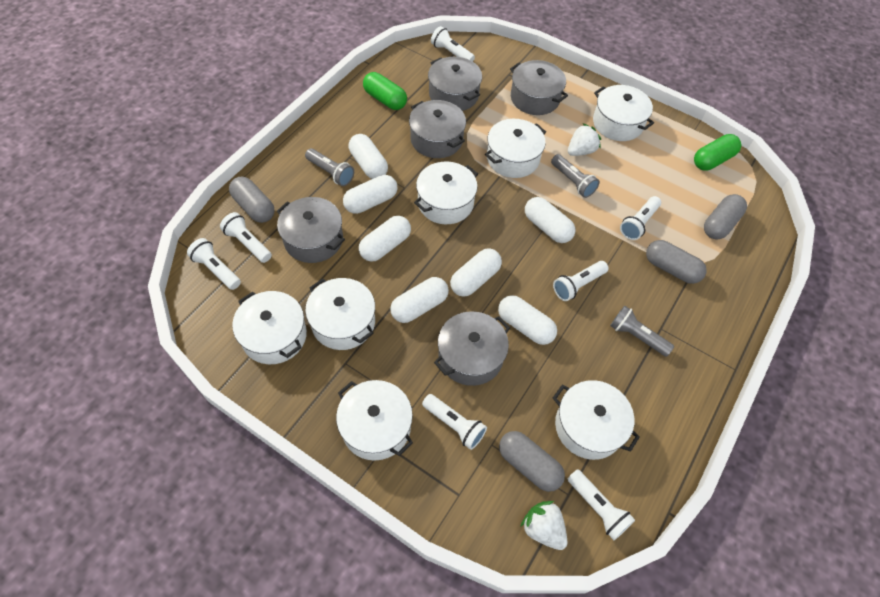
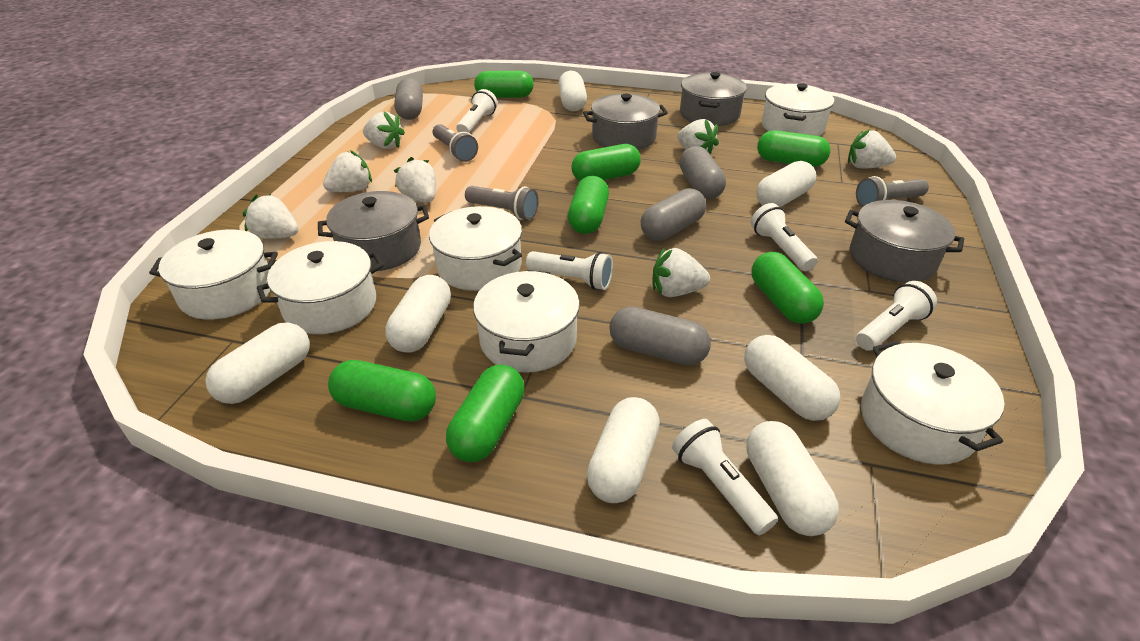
green capsule: 2 -> 7
grey pot: 5 -> 4
white flashlight: 7 -> 5
white pot: 7 -> 6
white strawberry: 2 -> 7

